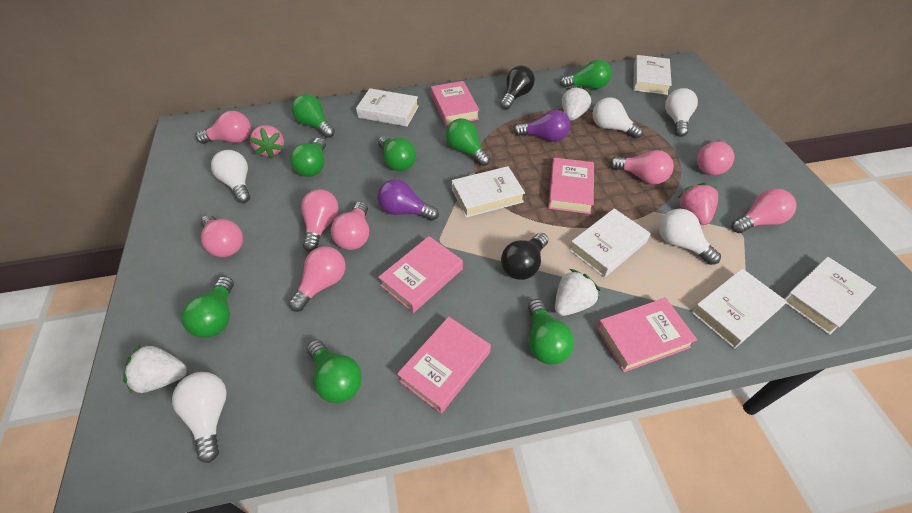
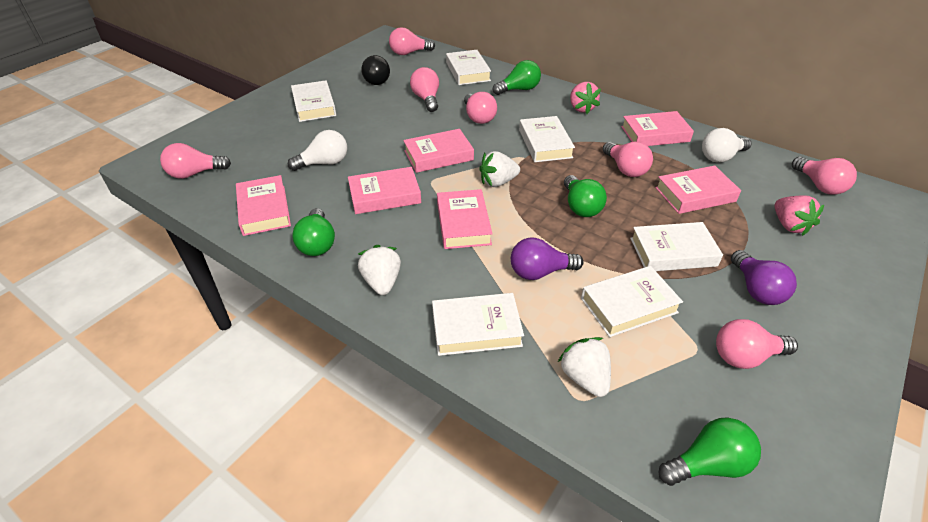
black light bulb: 2 -> 1
green light bulb: 8 -> 4
pink book: 5 -> 6
pink light bulb: 8 -> 7
white light bulb: 5 -> 2

